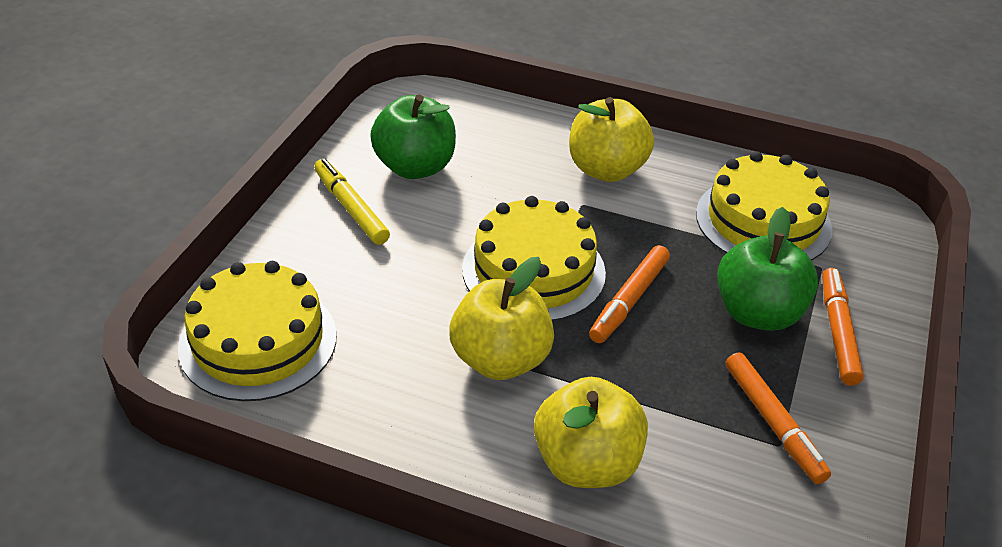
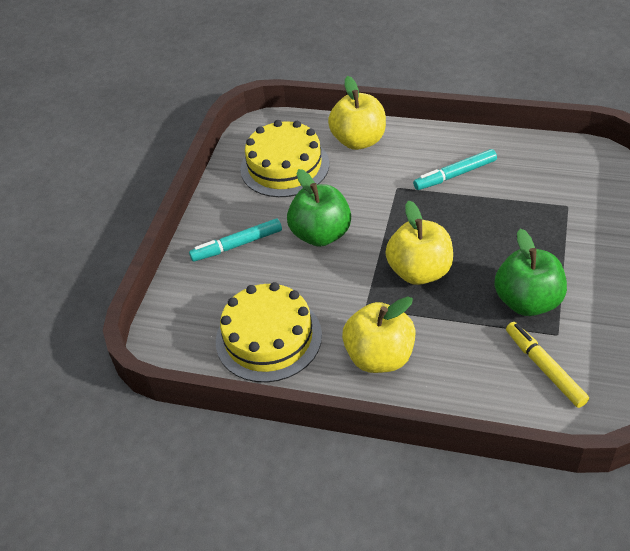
orange marker: 3 -> 0
turquoise marker: 0 -> 2
yellow cake: 3 -> 2

